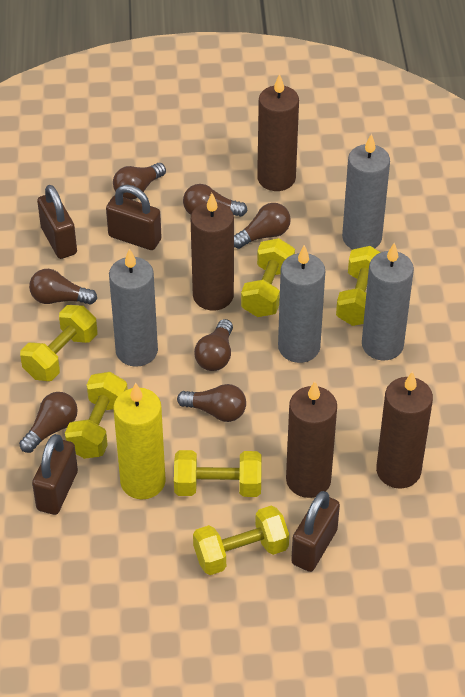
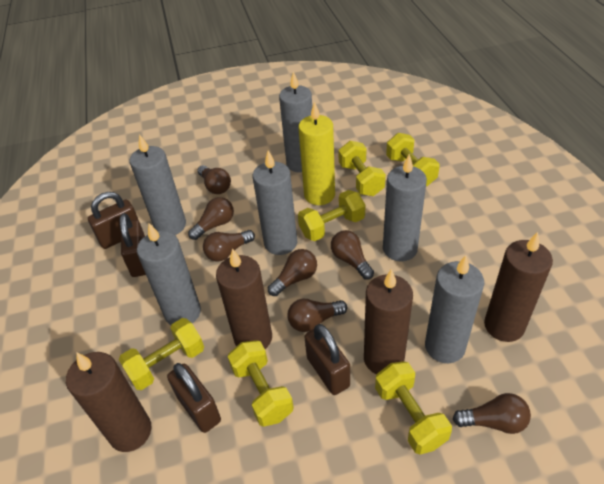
grey candle: 4 -> 6

